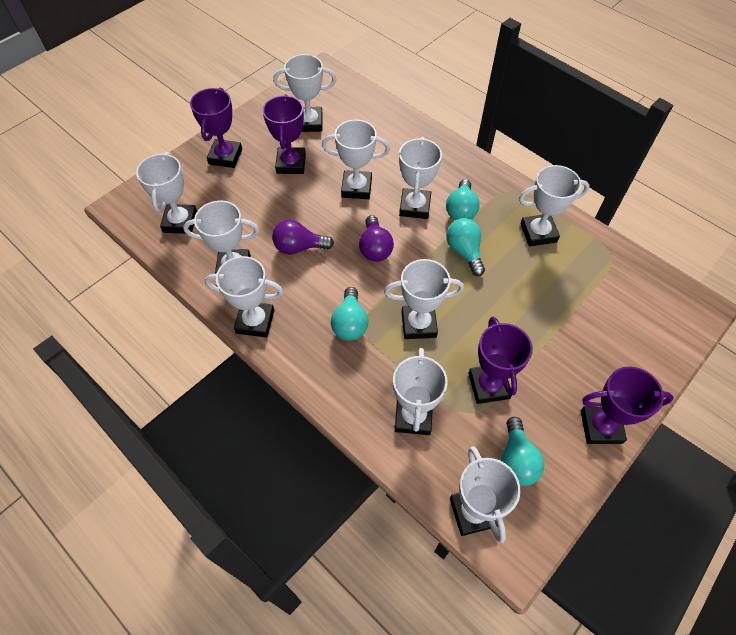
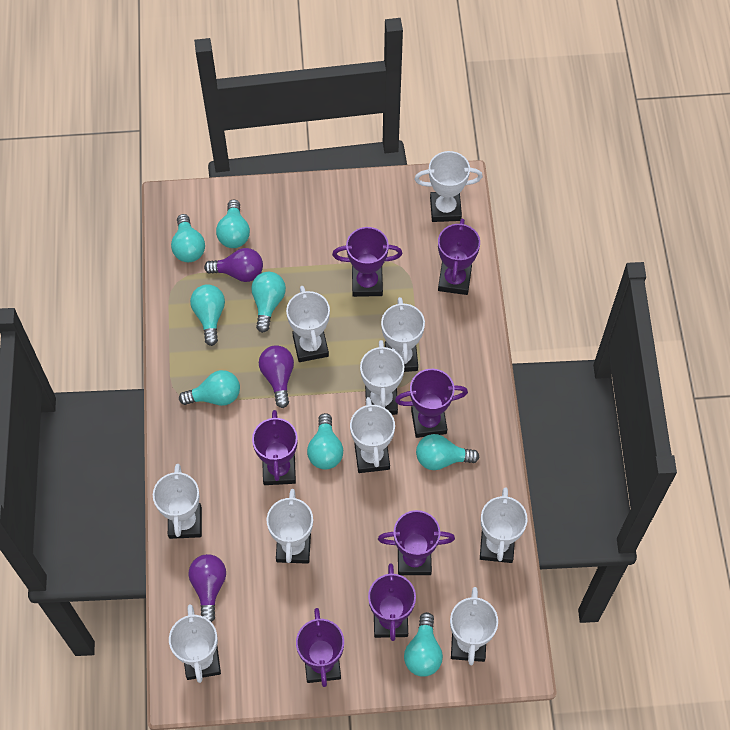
purple light bulb: 2 -> 3
purple trophy: 4 -> 7
turquoise light bulb: 4 -> 8

